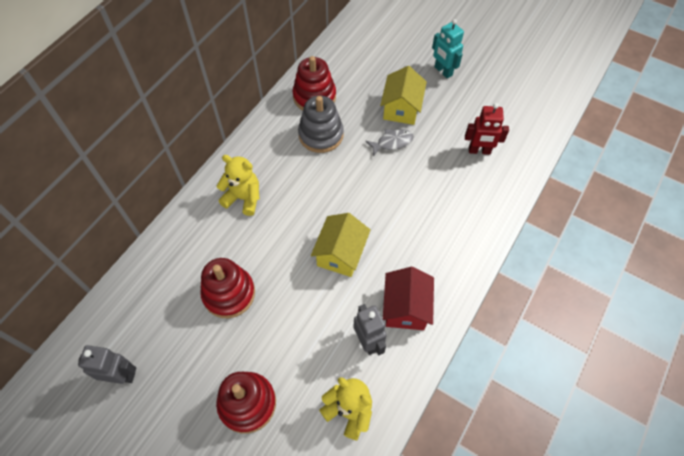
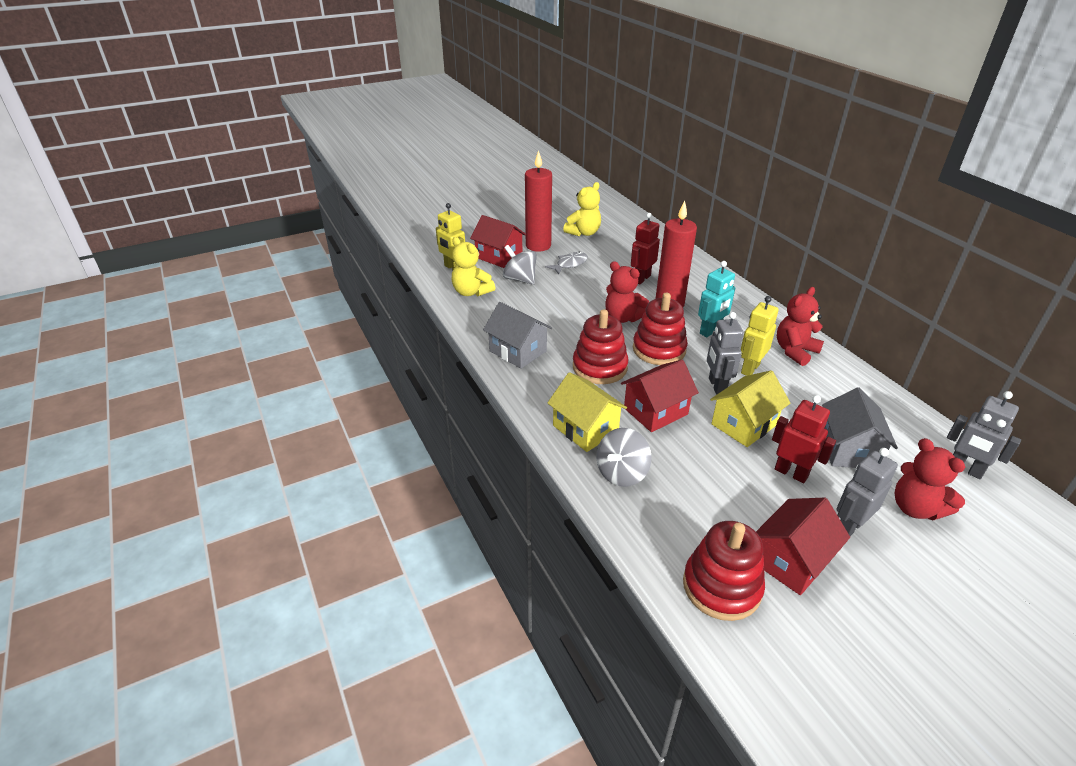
grey house: 0 -> 2
grey robot: 2 -> 3
grey spinning top: 0 -> 2
grey stacking toy: 1 -> 0
red candle: 0 -> 2
red house: 1 -> 3
red robot: 1 -> 2
red teddy bear: 0 -> 3
yellow robot: 0 -> 2

